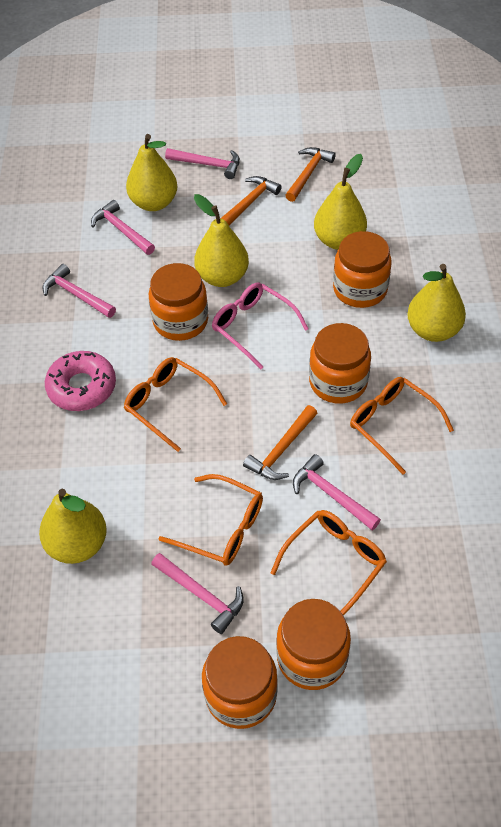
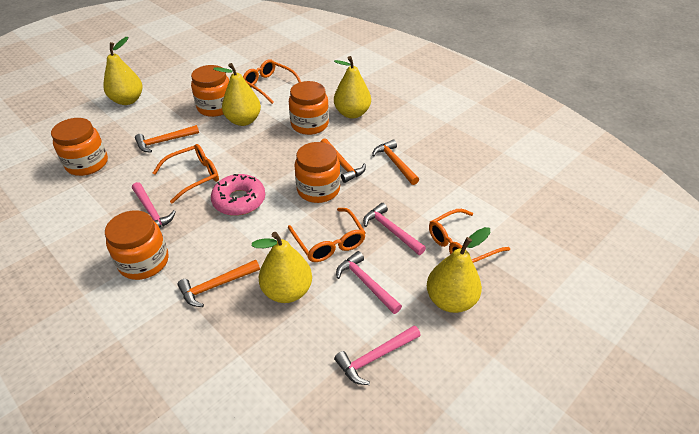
orange hammer: 3 -> 4
pink glasses: 1 -> 0
pink hammer: 5 -> 4

